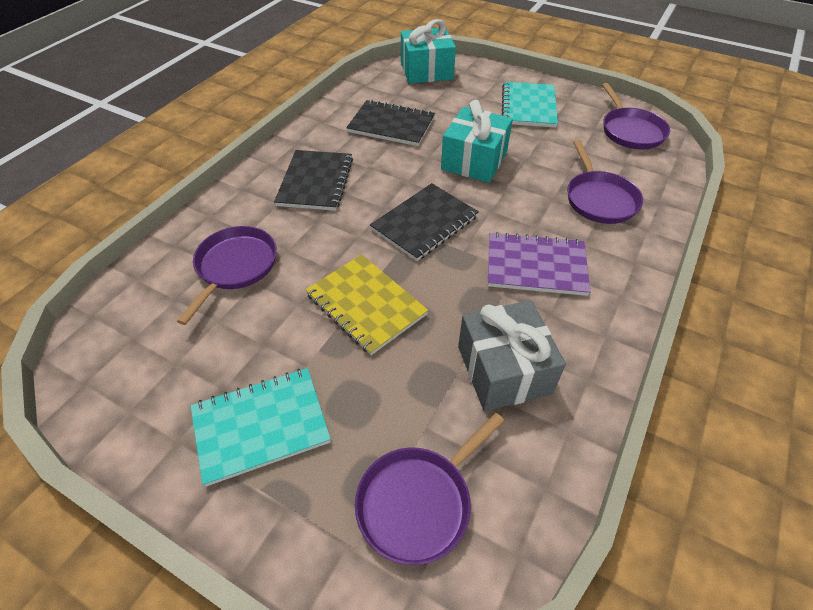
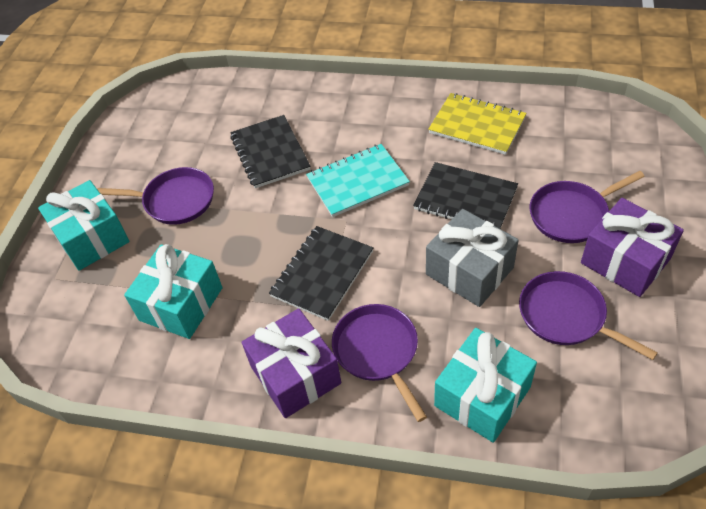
purple gift: 0 -> 2
purple notebook: 1 -> 0
turquoise gift: 2 -> 3
turquoise notebook: 2 -> 1

